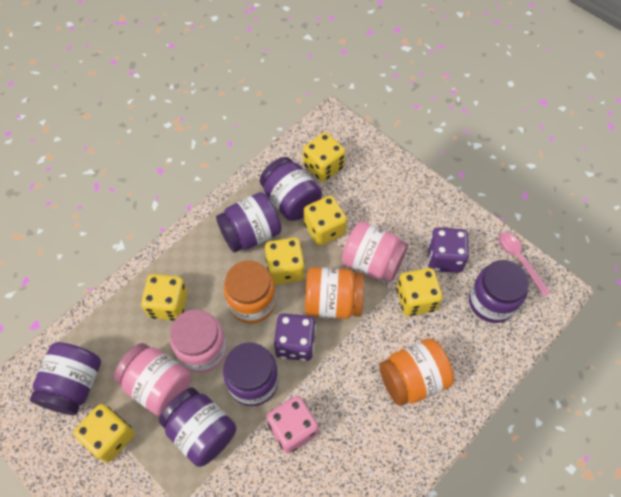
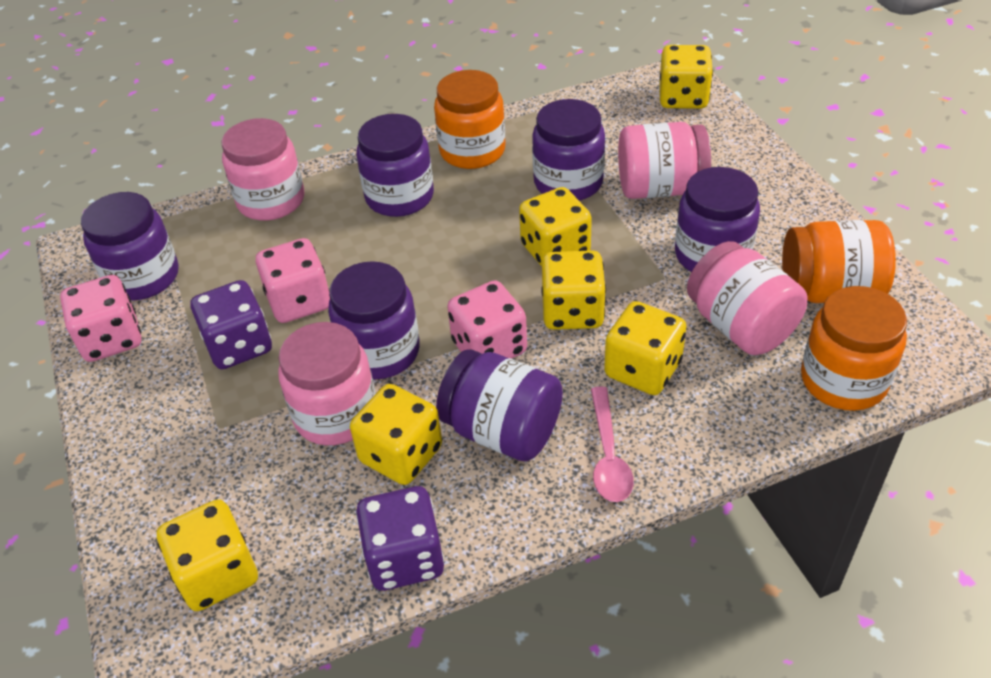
pink dice: 1 -> 3
pink jar: 3 -> 4

